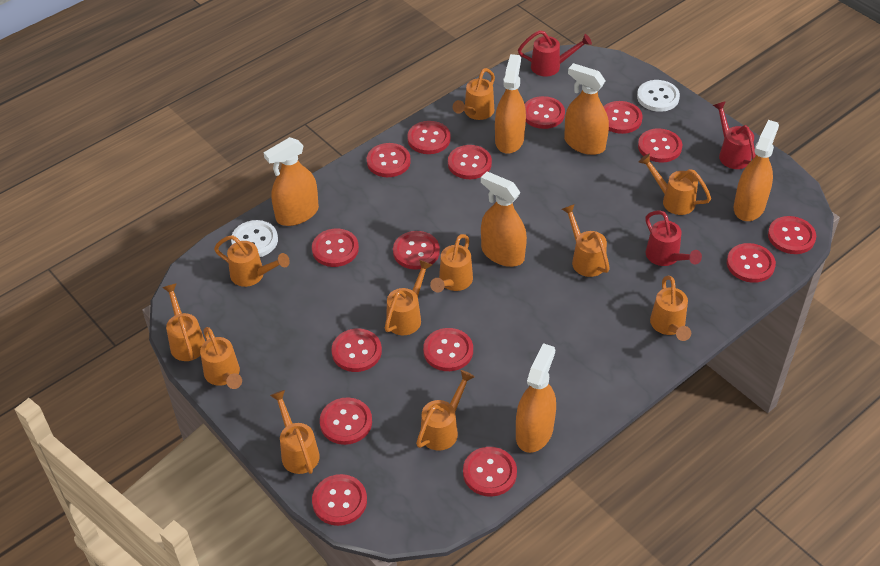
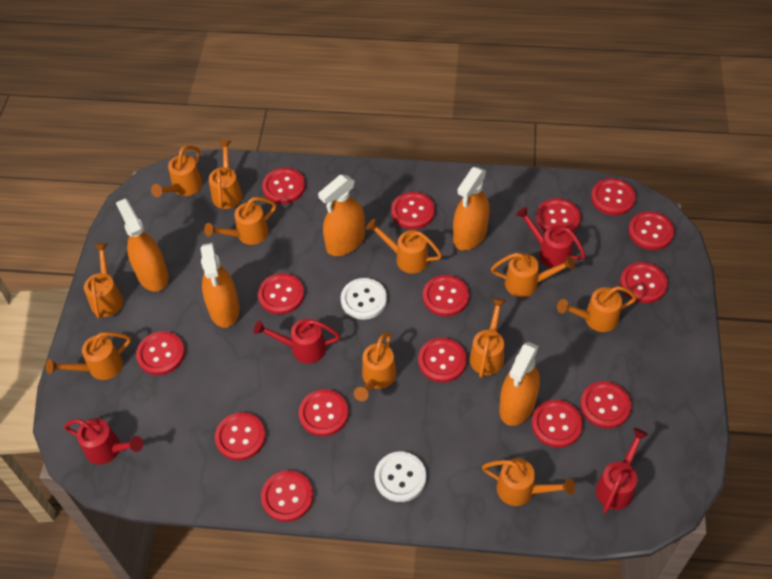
orange spray bottle: 6 -> 5
red watering can: 3 -> 4

